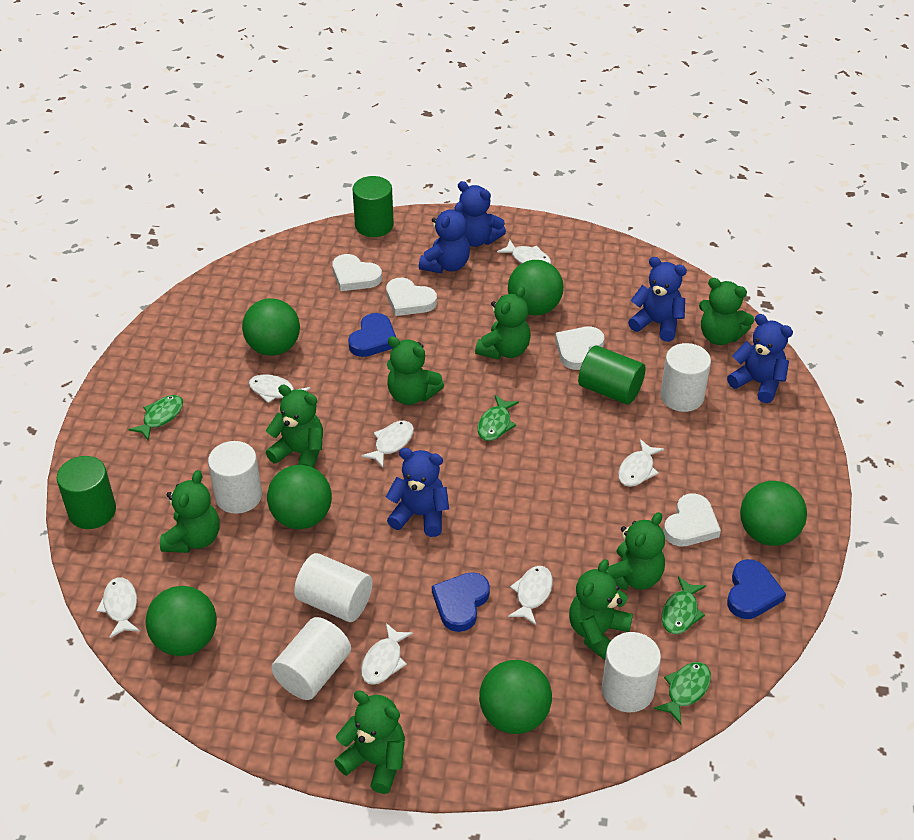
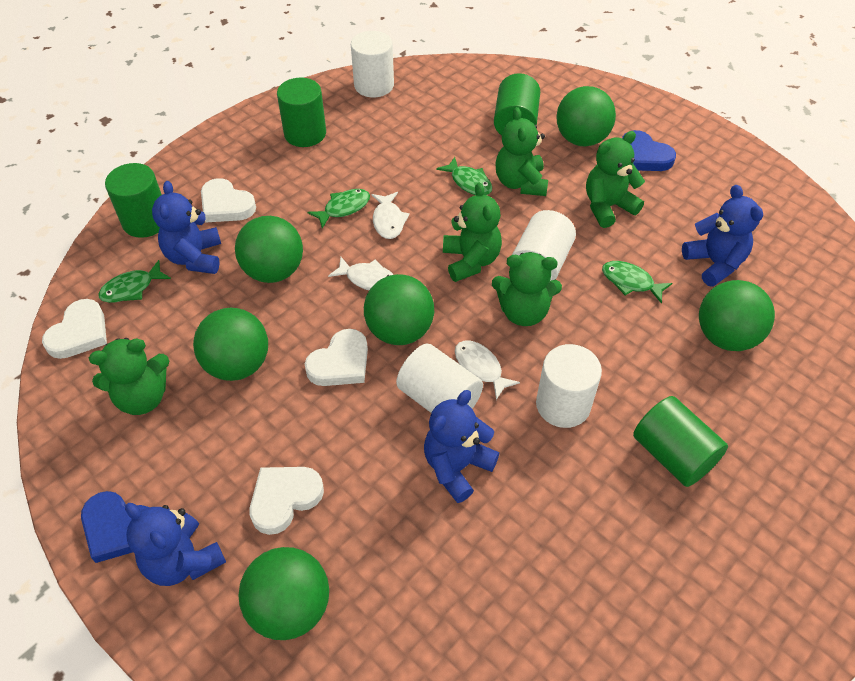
blue heart: 3 -> 2
blue teddy bear: 5 -> 4
green cylinder: 3 -> 4
green teddy bear: 8 -> 5
white cylinder: 5 -> 4
white fish: 7 -> 3

